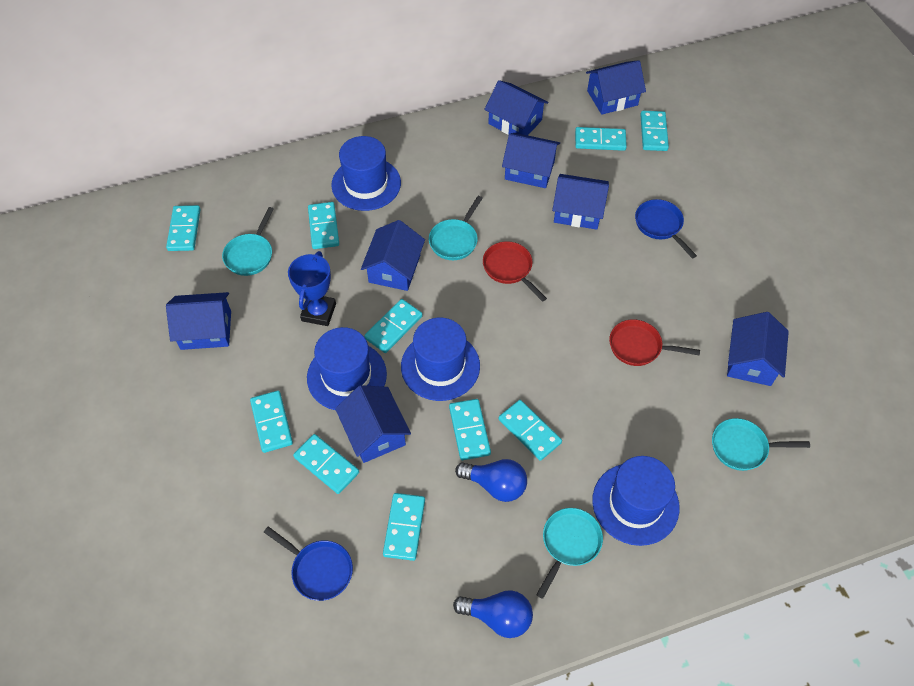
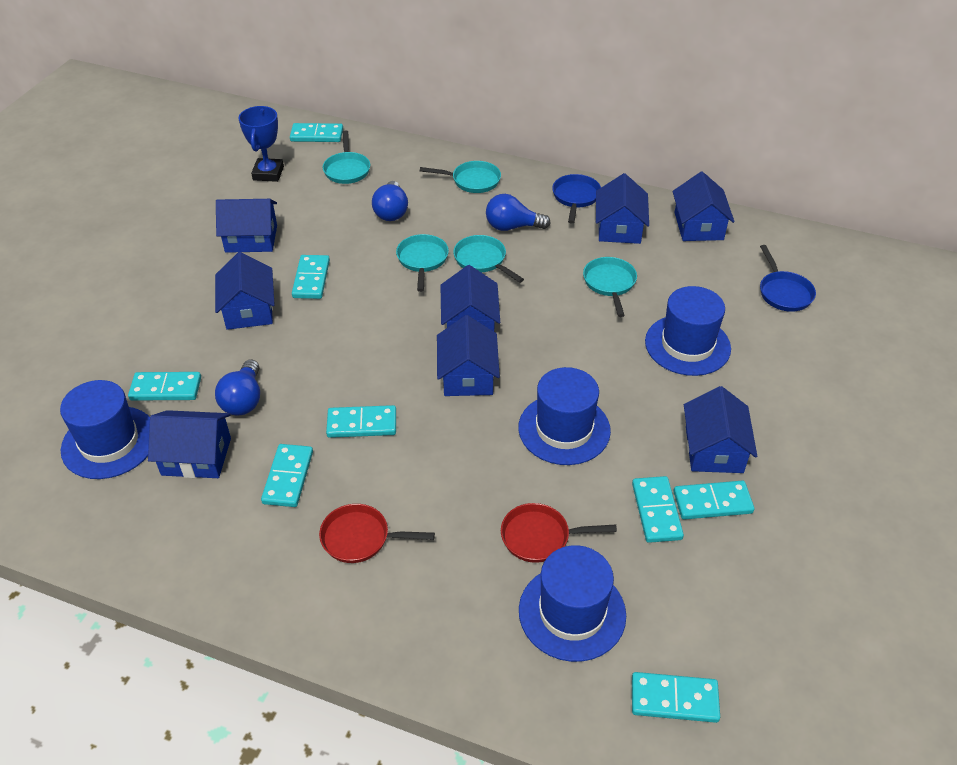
blue light bulb: 2 -> 3
turquoise domino: 10 -> 8
turquoise pan: 4 -> 5

